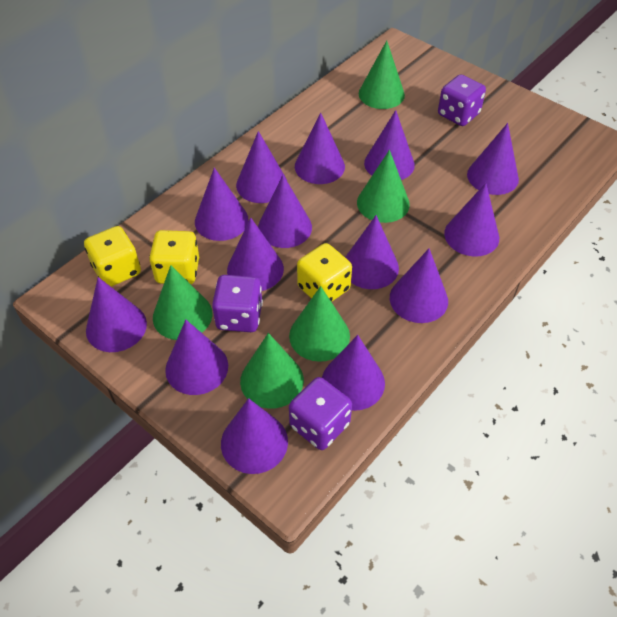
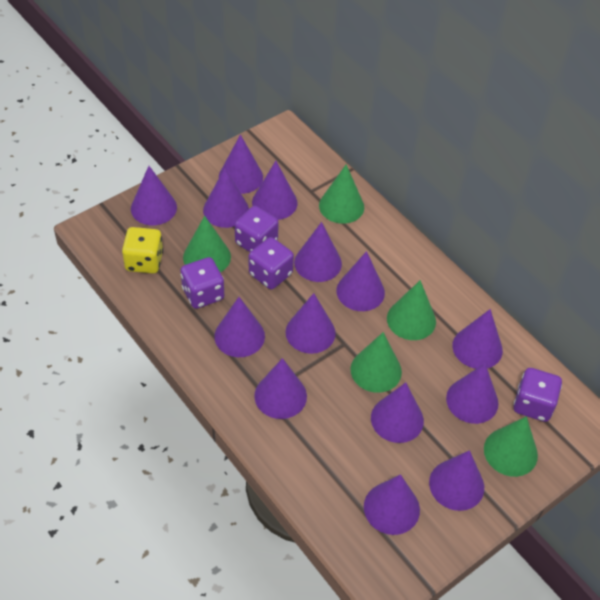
purple dice: 3 -> 4
yellow dice: 3 -> 1

